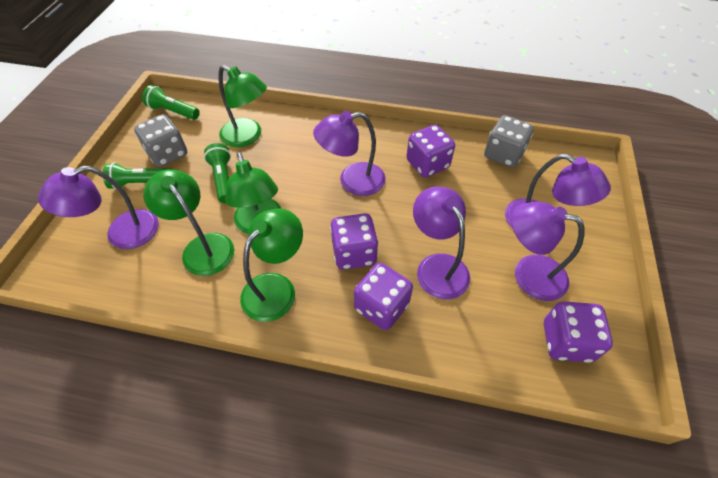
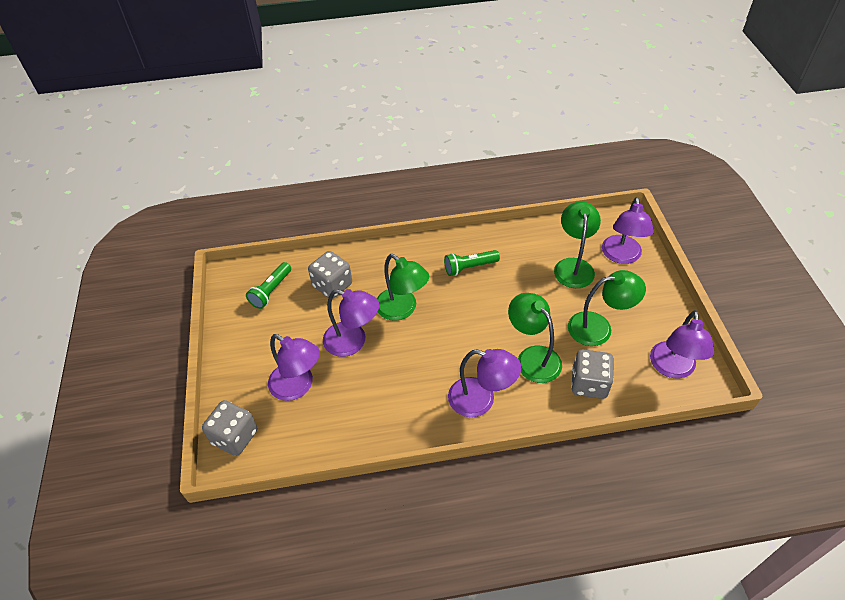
green flashlight: 3 -> 2
grey dice: 2 -> 3
purple dice: 4 -> 0

